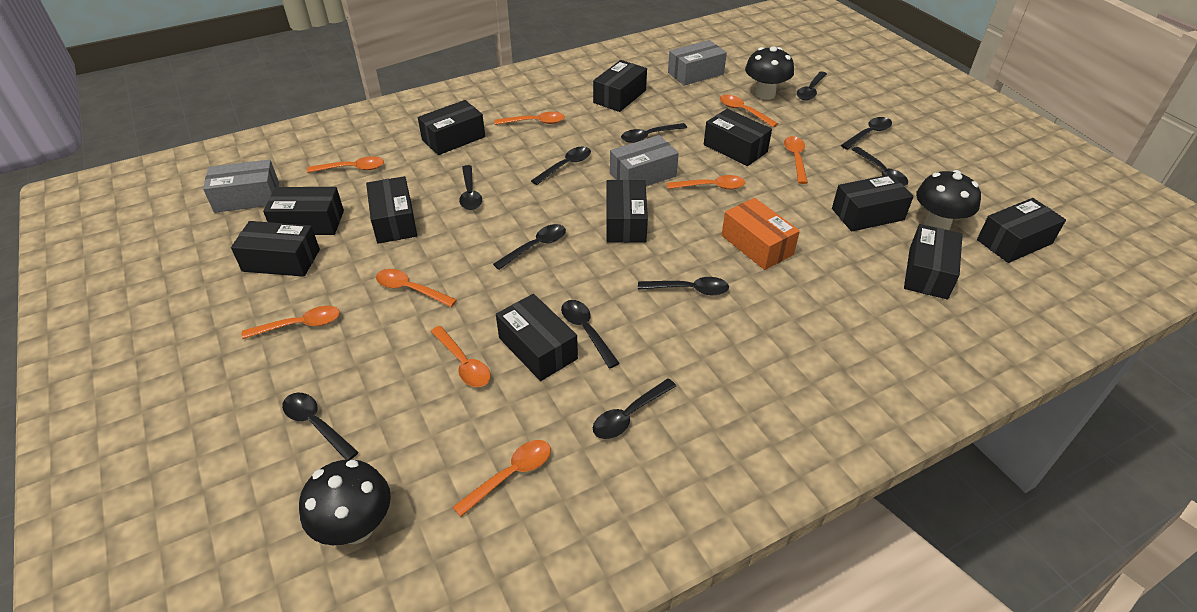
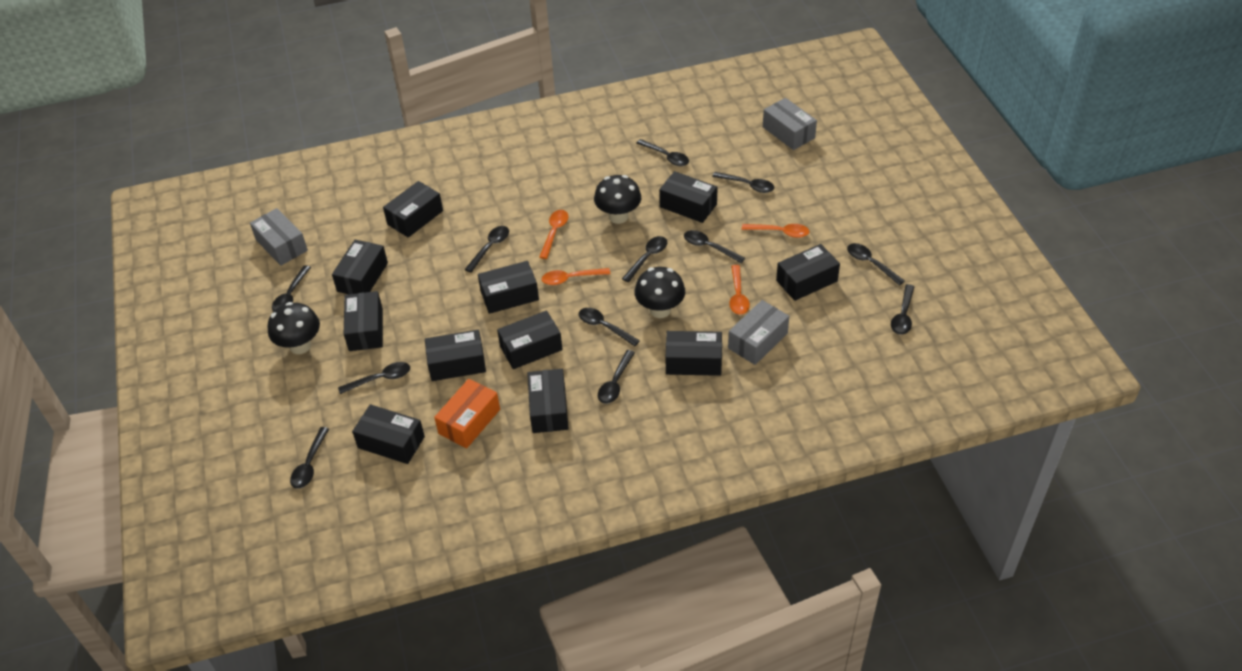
black spoon: 11 -> 12
orange spoon: 9 -> 4

